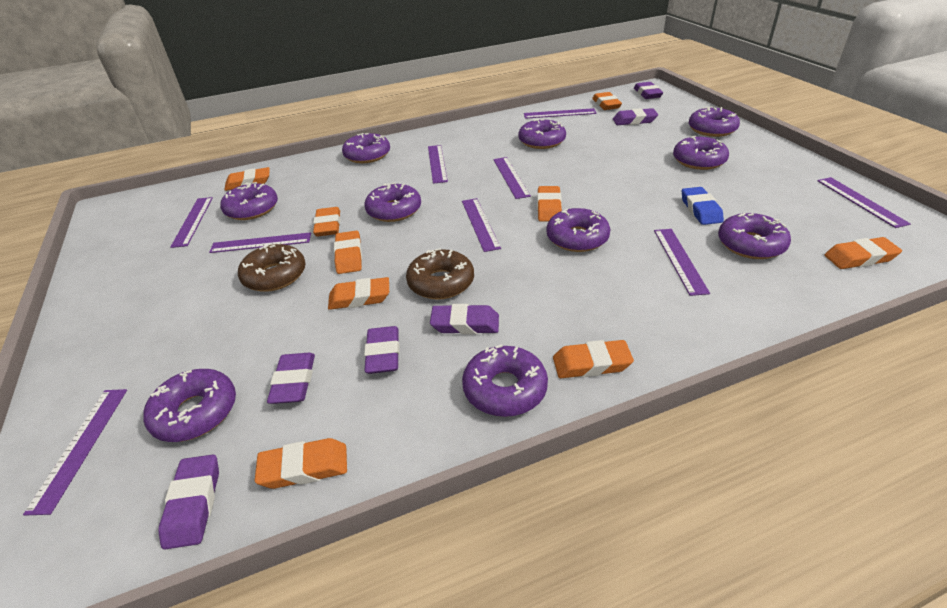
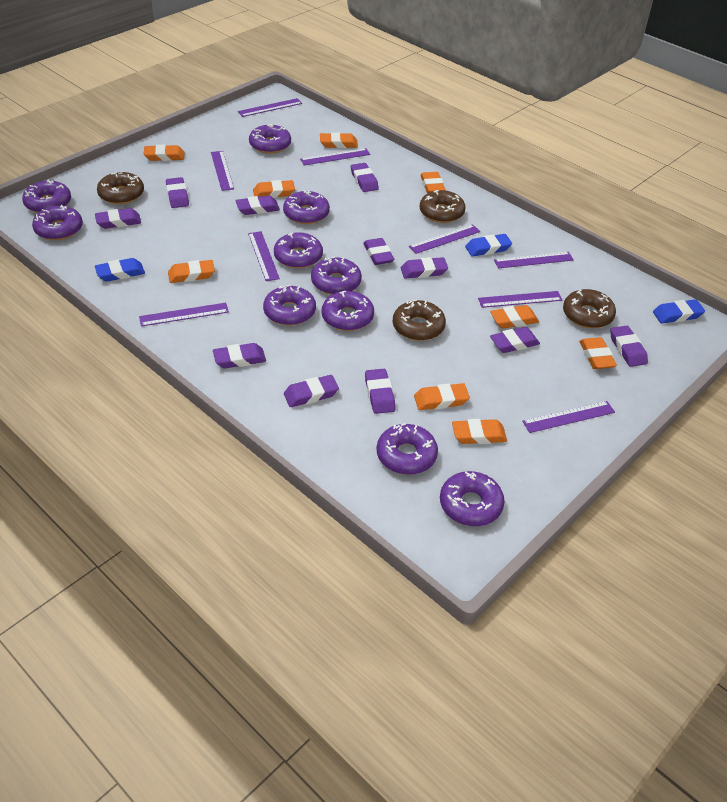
blue eraser: 1 -> 3
brown donut: 2 -> 4
purple eraser: 6 -> 11

